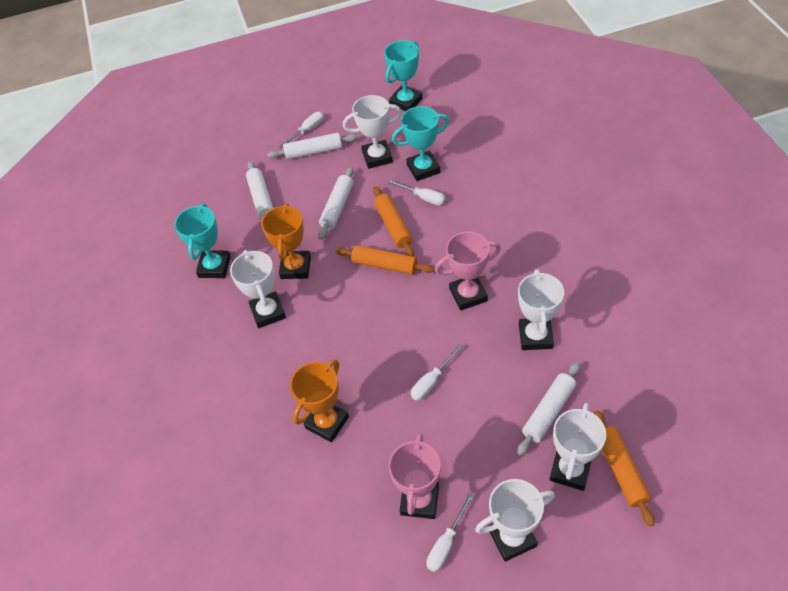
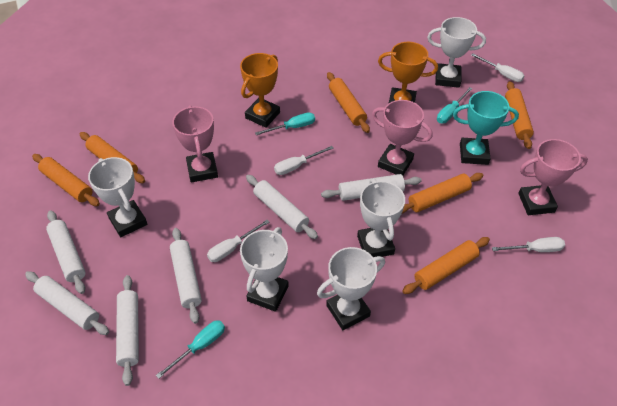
orange rolling pin: 3 -> 6
pink trophy: 2 -> 3
turquoise screwdriver: 0 -> 3
turquoise trophy: 3 -> 1
white rolling pin: 4 -> 6

